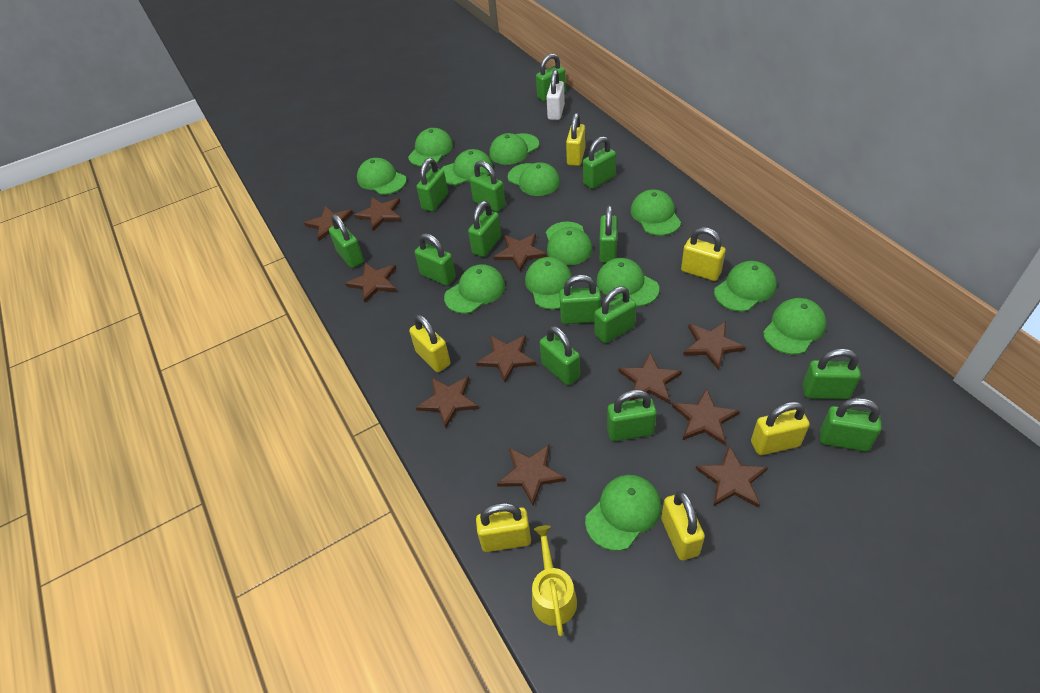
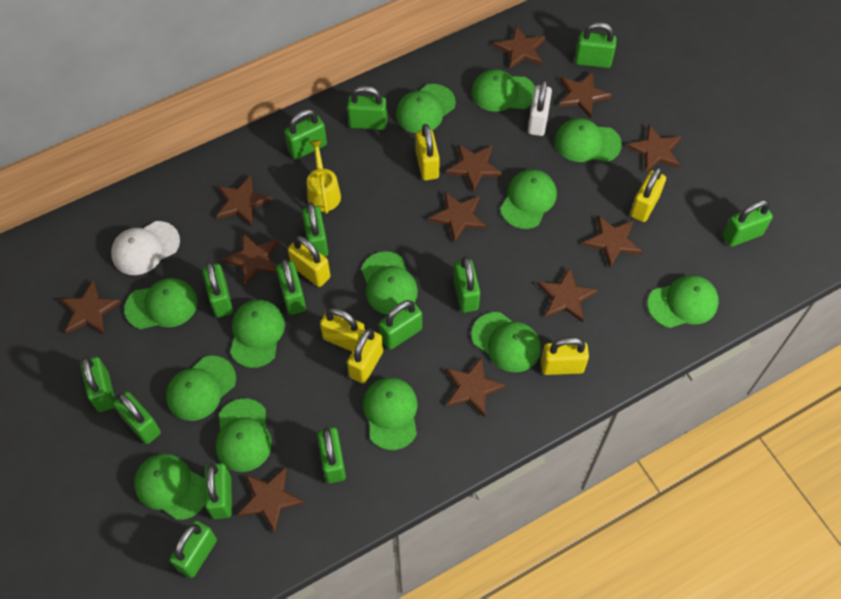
brown star: 11 -> 12
white cap: 0 -> 1

